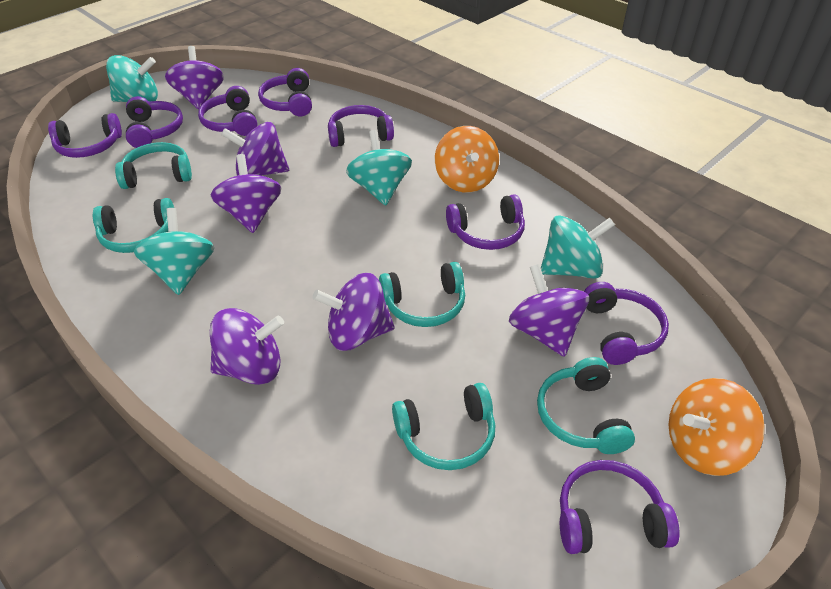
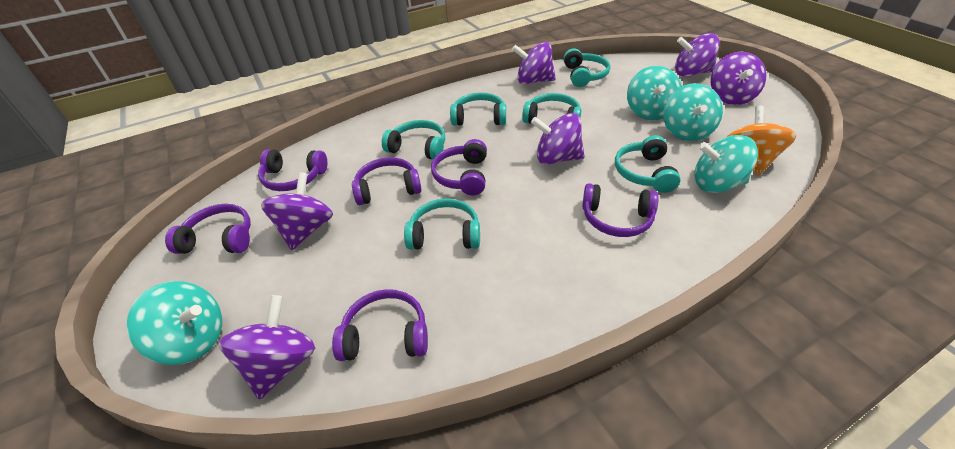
orange spinning top: 2 -> 1
purple headphones: 8 -> 6
turquoise headphones: 5 -> 6

